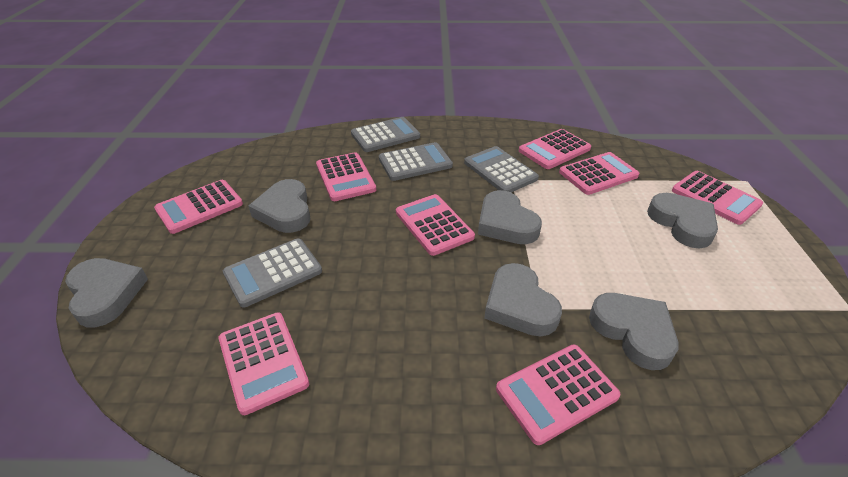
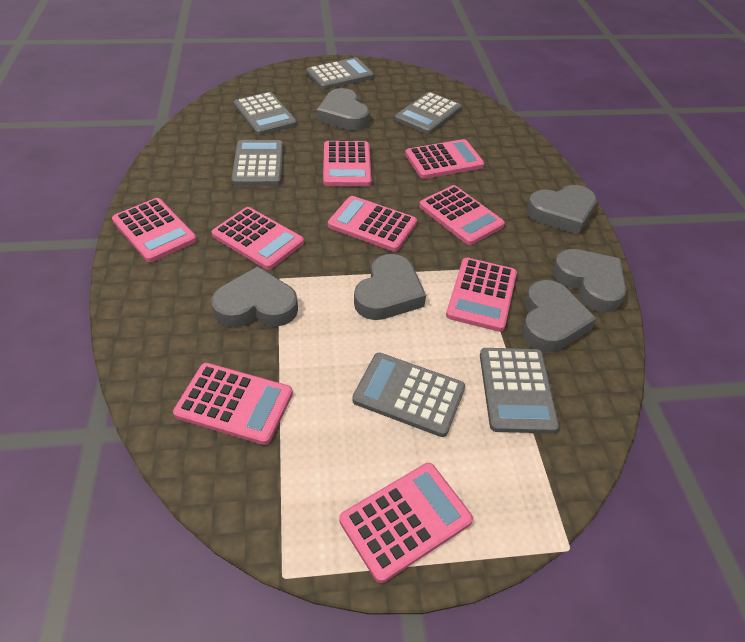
grey calculator: 4 -> 6
pink calculator: 8 -> 9

